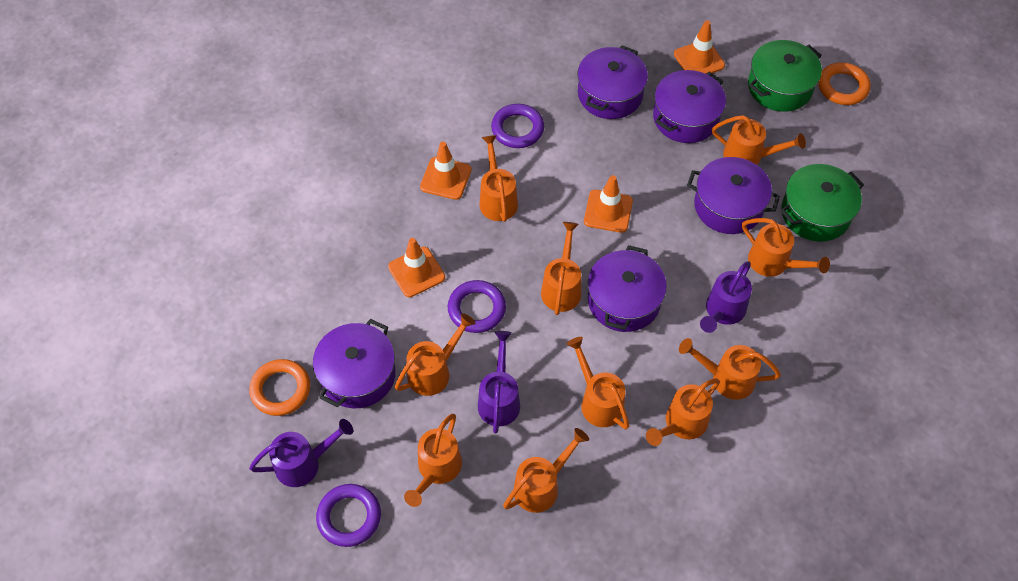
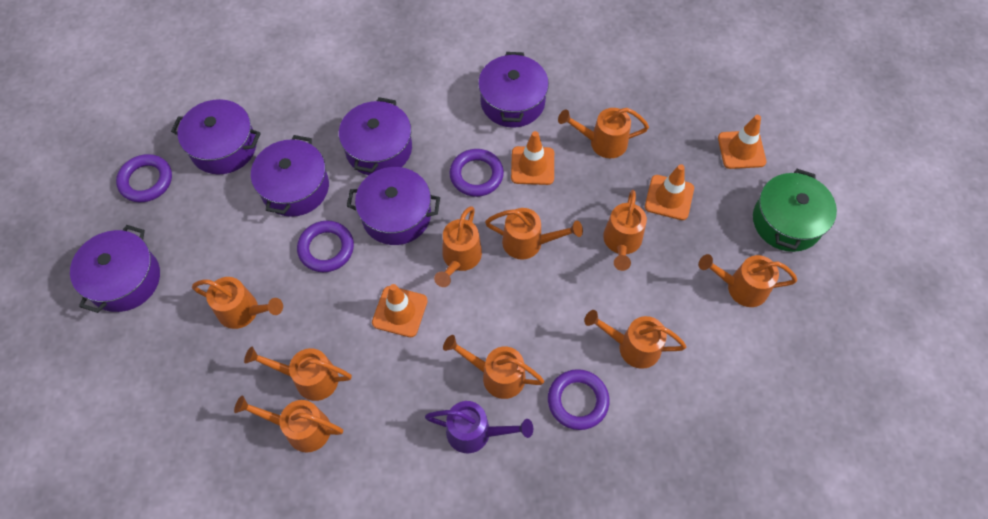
green pot: 2 -> 1
orange ring: 2 -> 0
purple pot: 5 -> 6
purple ring: 3 -> 4
purple watering can: 3 -> 1

